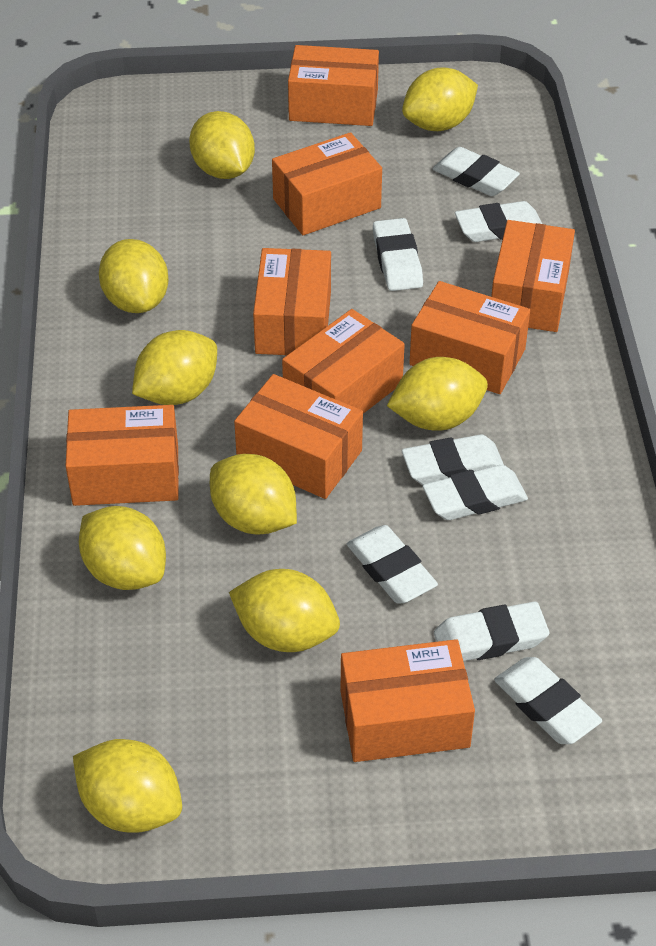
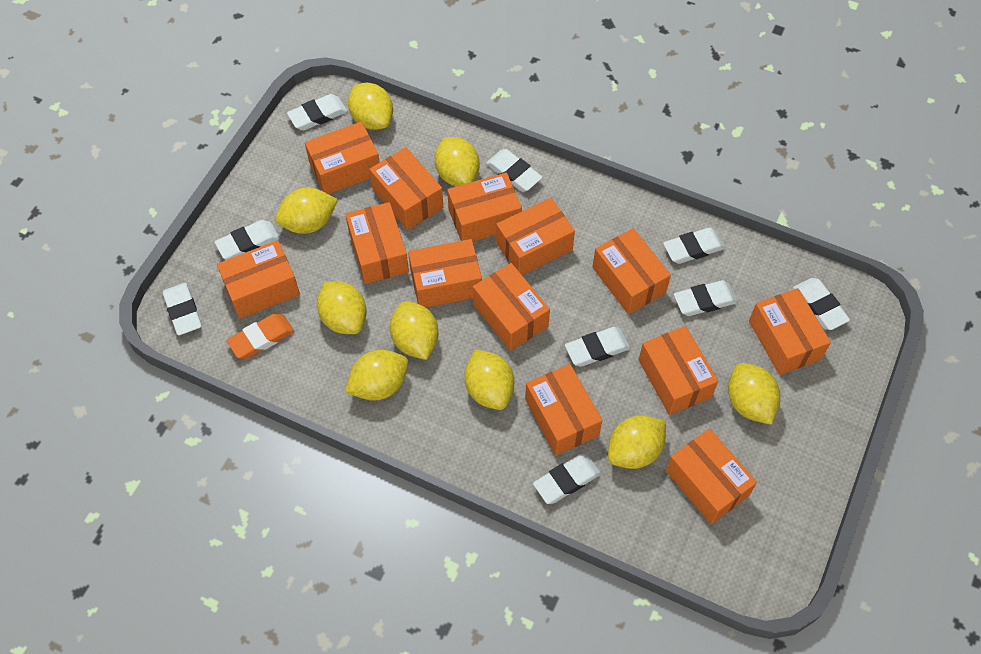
orange box: 9 -> 13
orange eraser: 0 -> 1
white eraser: 8 -> 9

